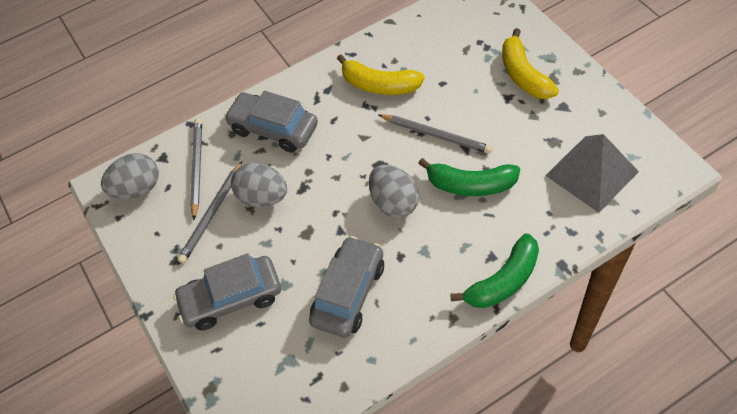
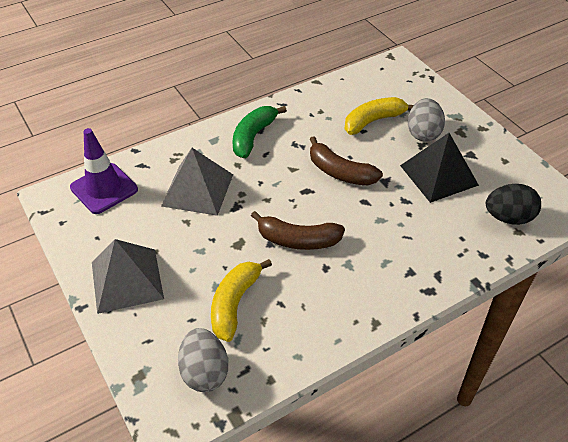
black egg: 0 -> 1
black pyramid: 0 -> 1
brown banana: 0 -> 2
green banana: 2 -> 1
grey car: 3 -> 0
grey egg: 3 -> 2
grey pencil: 3 -> 0
grey pyramid: 1 -> 2
purple traffic cone: 0 -> 1

